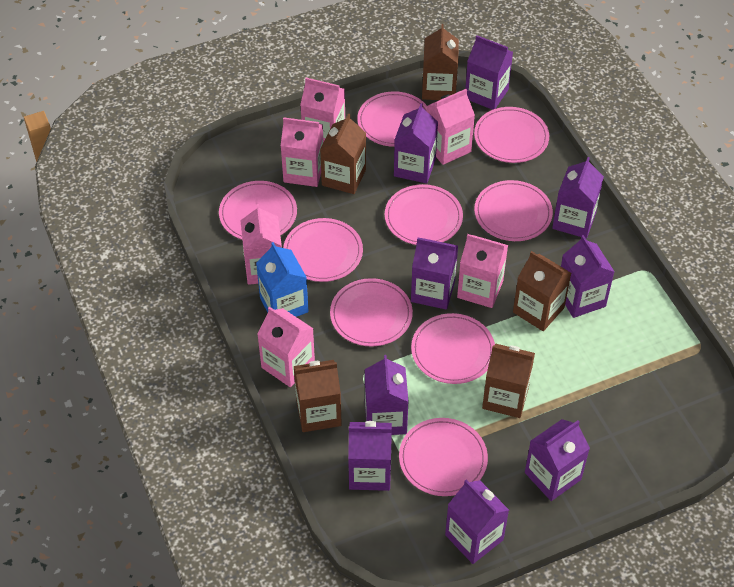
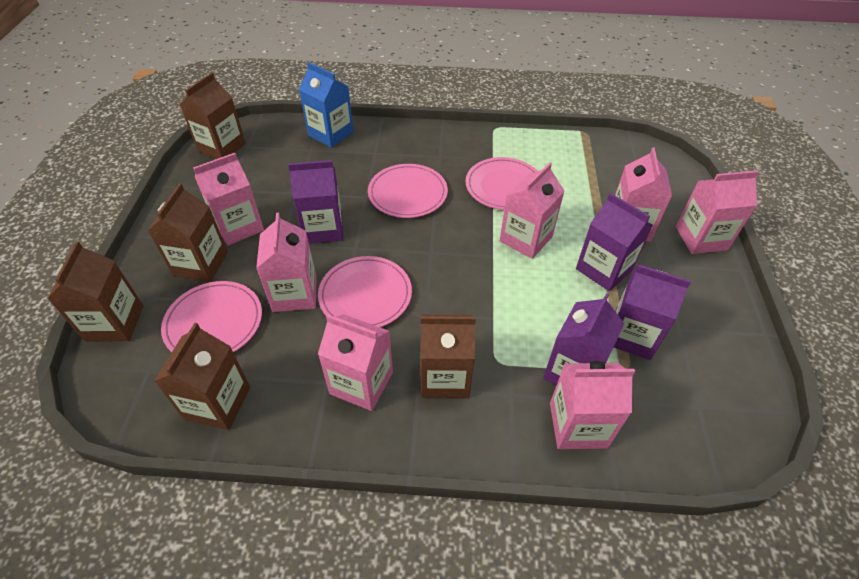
pink carton: 6 -> 7
pink plate: 9 -> 4
purple carton: 9 -> 4

